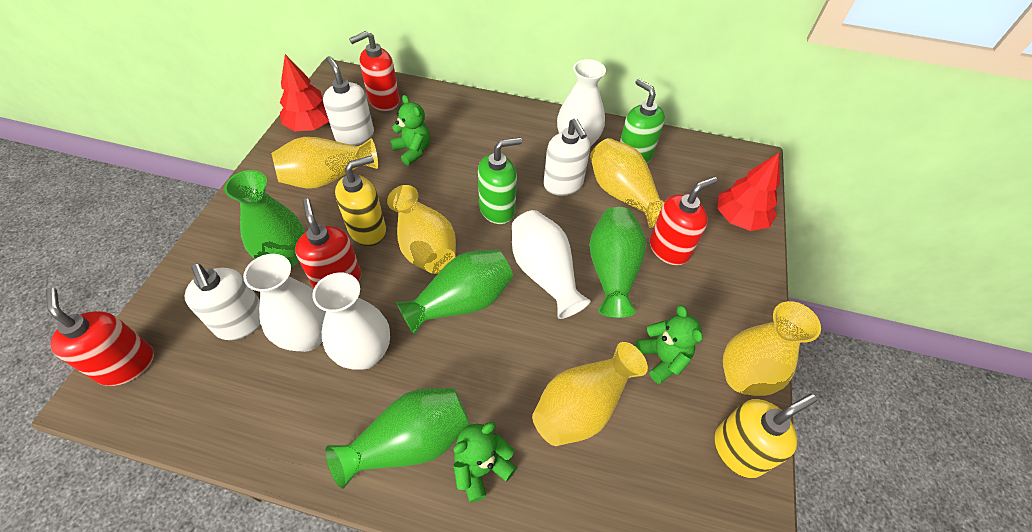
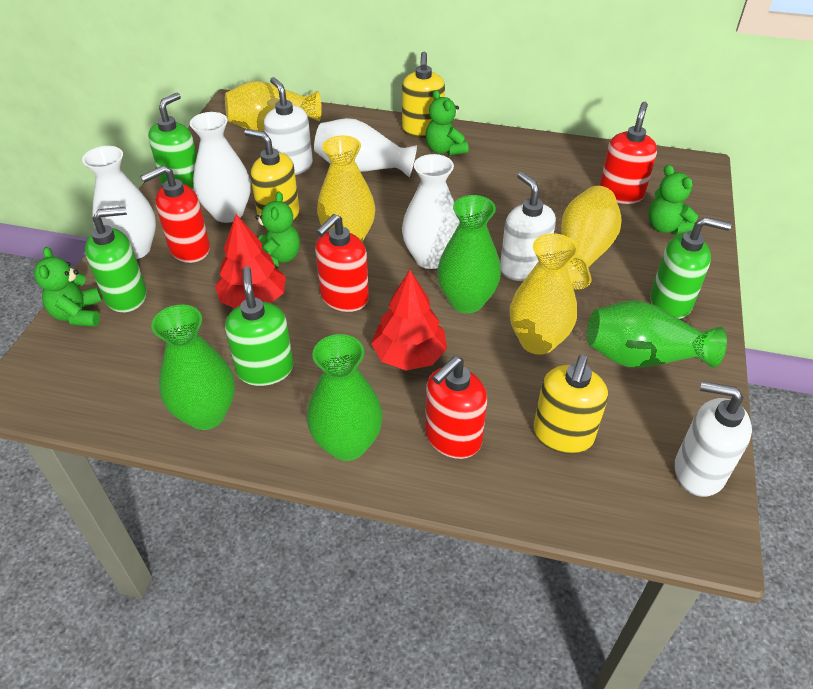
green soap dispenser: 2 -> 4
green teddy bear: 3 -> 4
yellow soap dispenser: 2 -> 3
yellow vase: 5 -> 4

